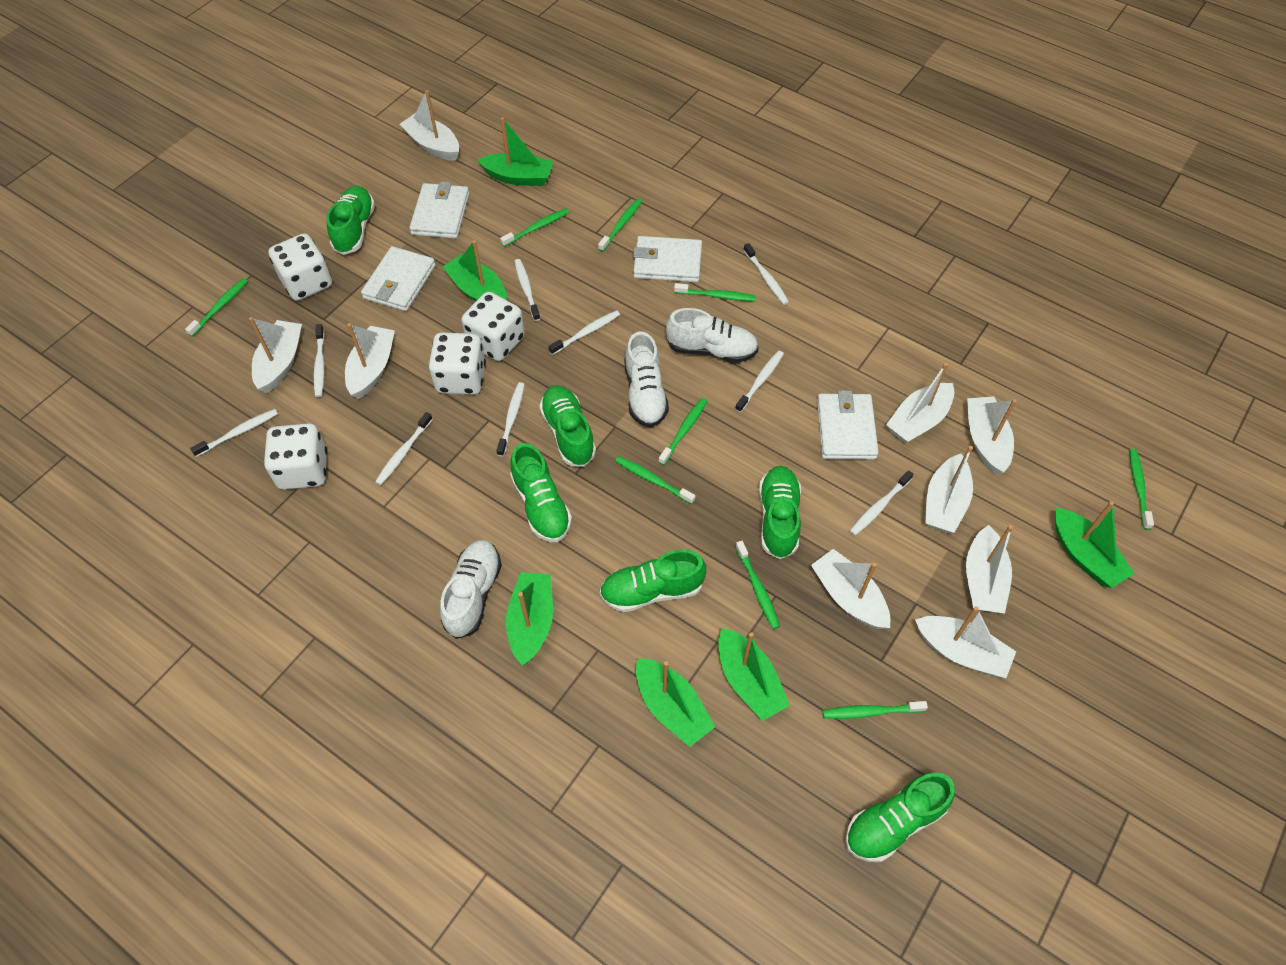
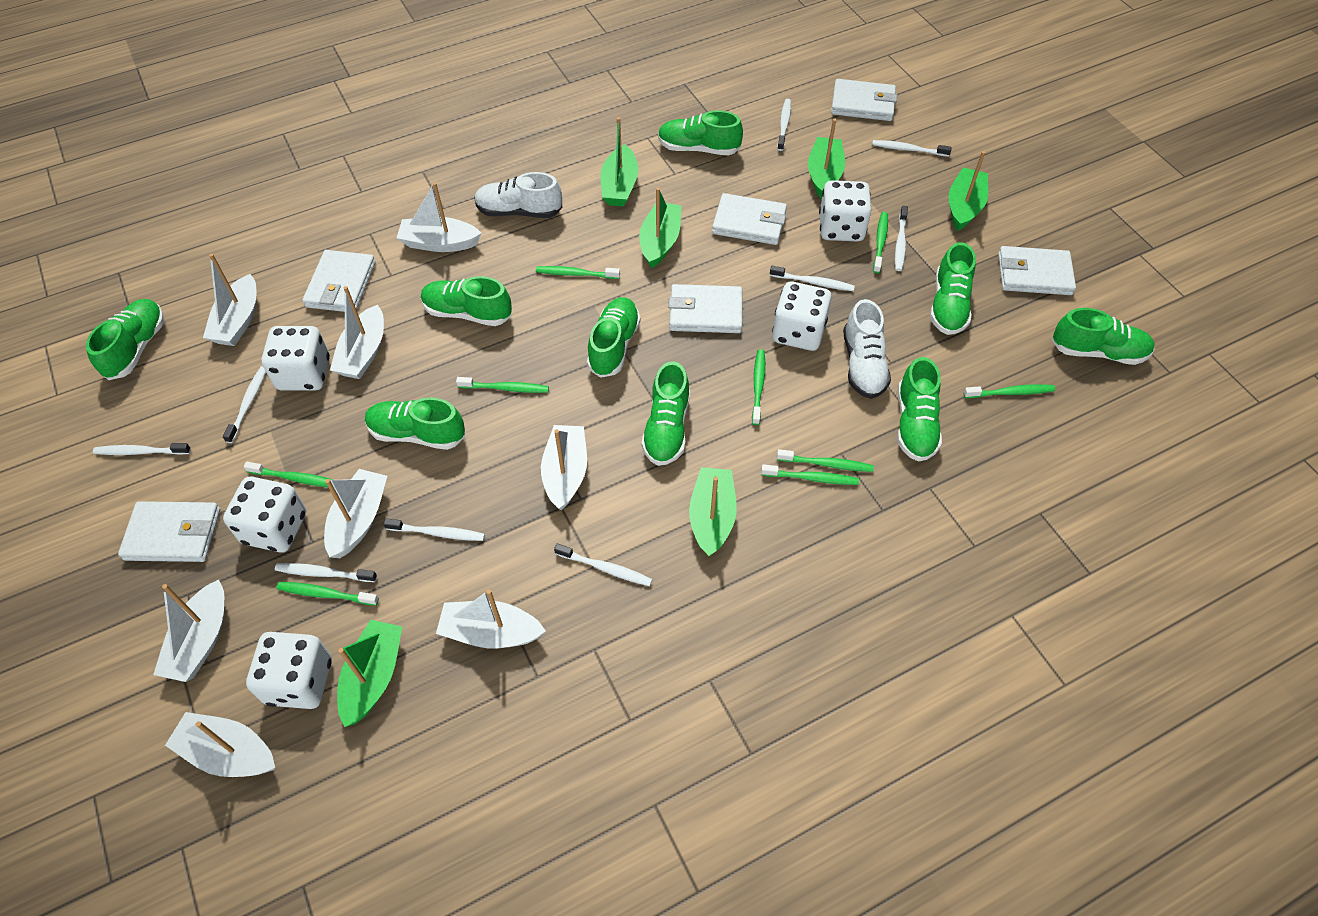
green shoe: 6 -> 9
white boat: 9 -> 8
white dice: 4 -> 5
white shoe: 3 -> 2
white wallet: 4 -> 6

